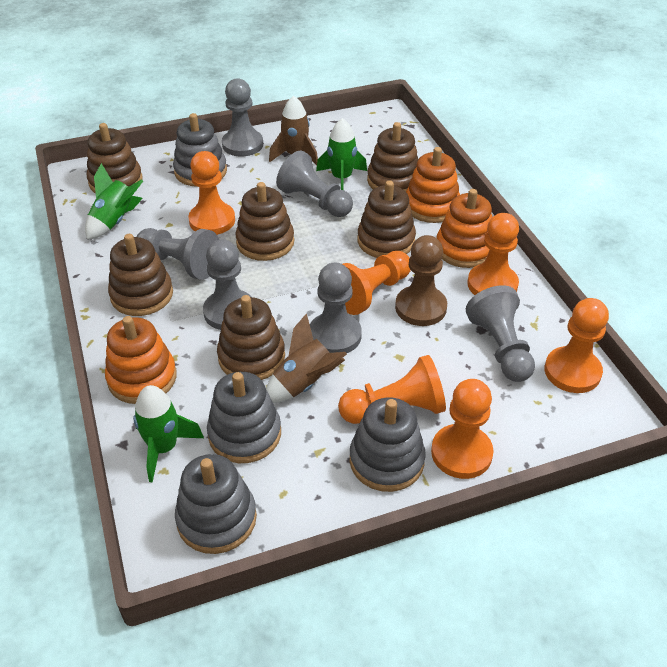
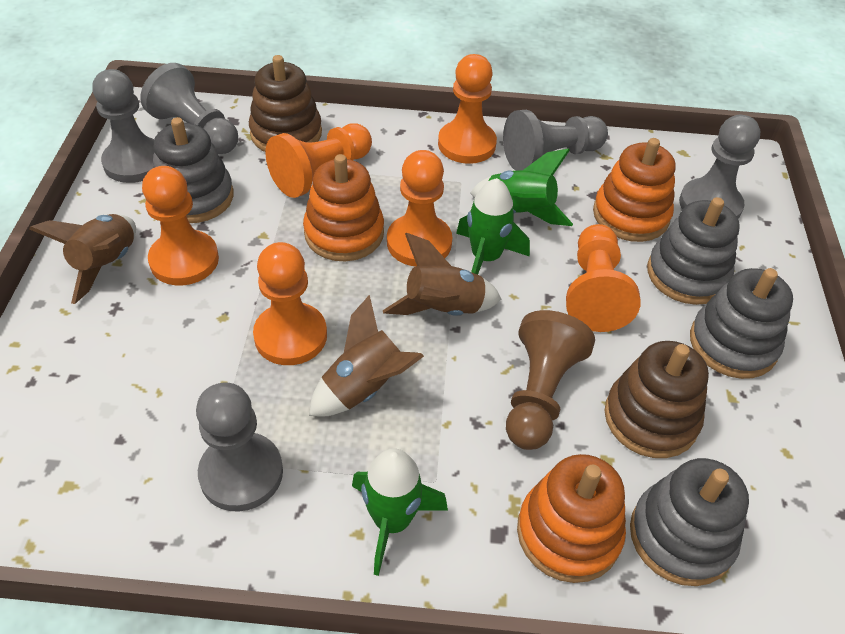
brown rocket: 2 -> 3
brown stacking toy: 6 -> 2
grey pawn: 6 -> 5

